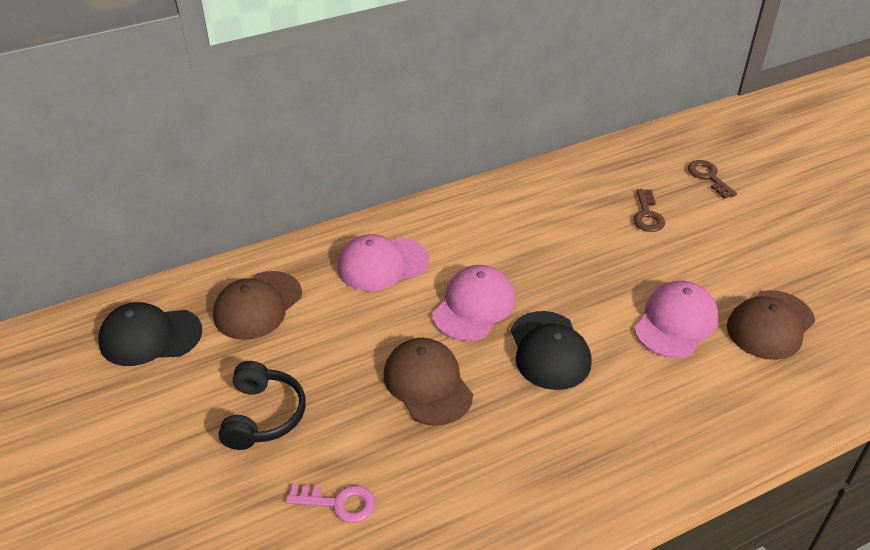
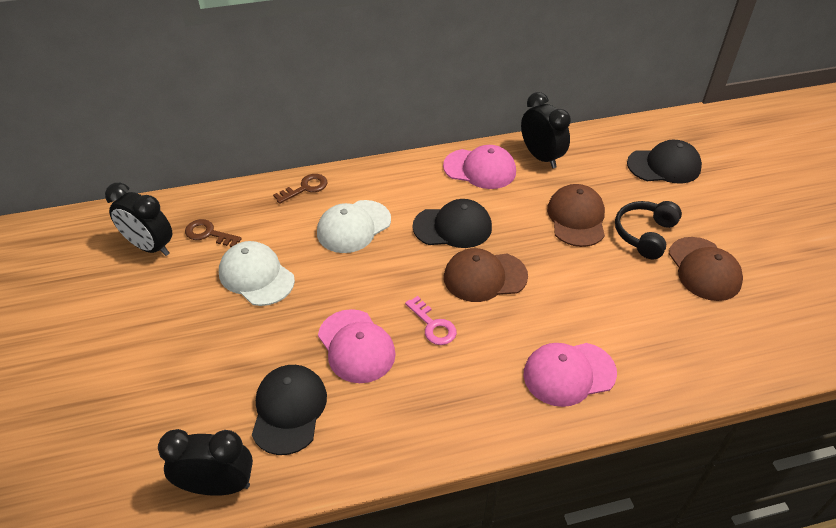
black cap: 2 -> 3
black clock: 0 -> 3
white cap: 0 -> 2

